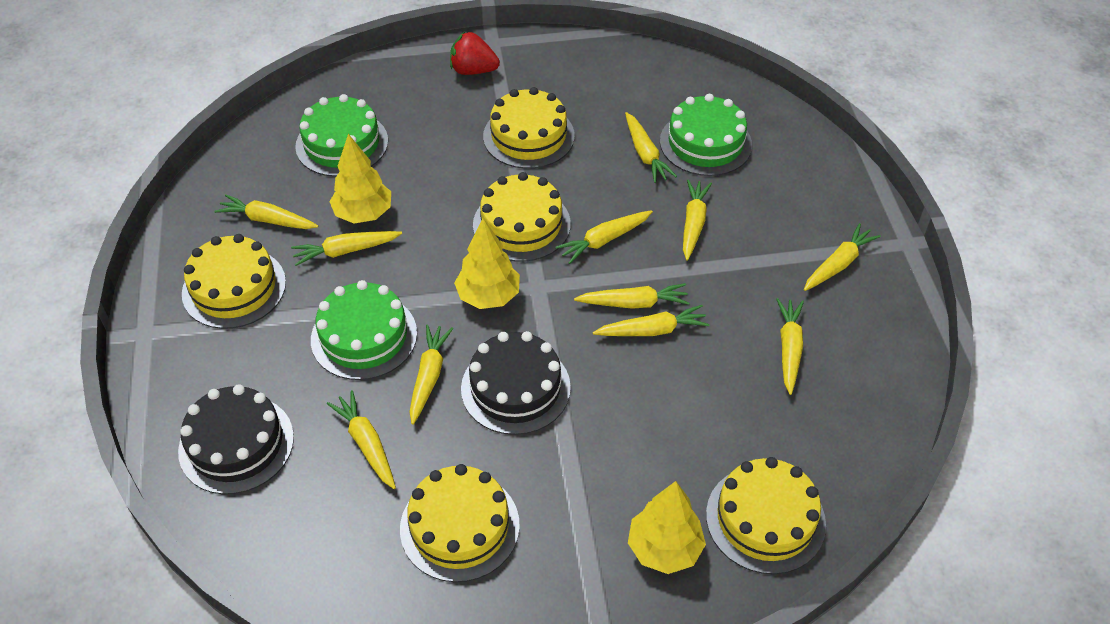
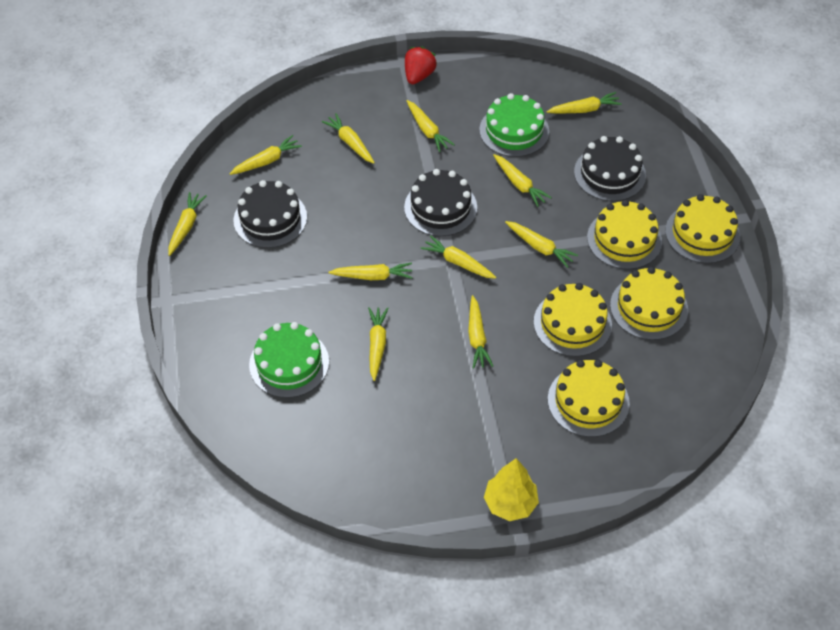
black cake: 2 -> 3
green cake: 3 -> 2
yellow tree: 3 -> 1

